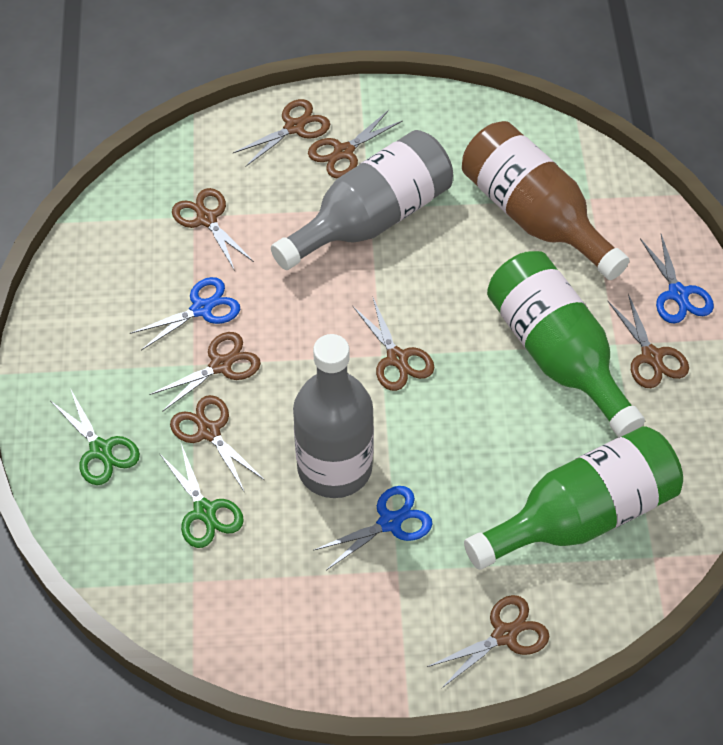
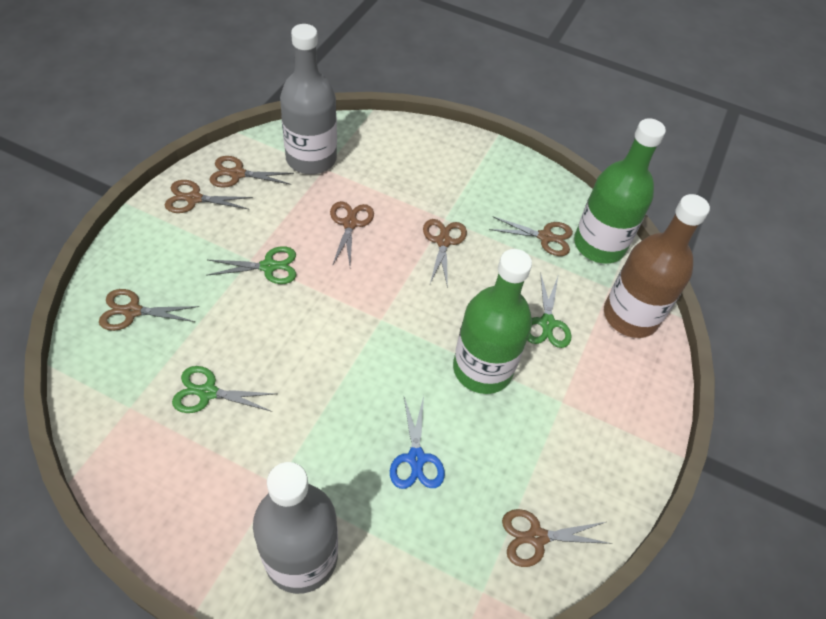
blue scissors: 3 -> 1
brown scissors: 8 -> 7
green scissors: 2 -> 3

